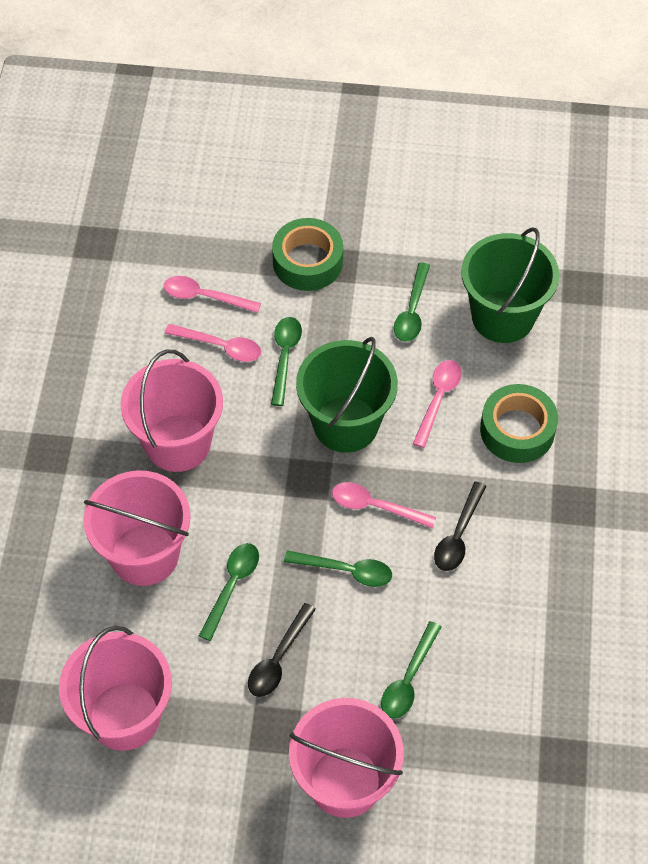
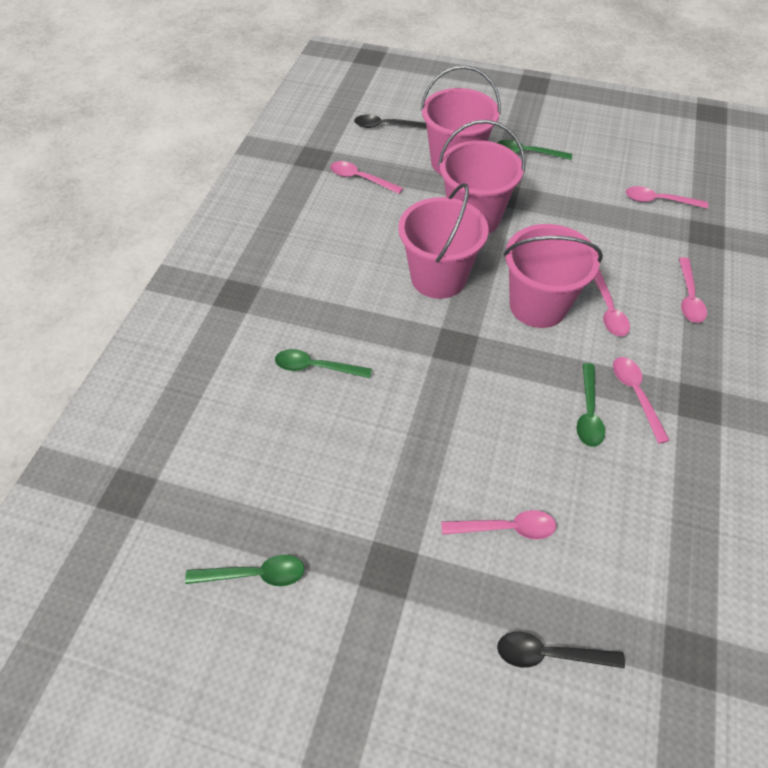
green bucket: 2 -> 0
green spoon: 5 -> 4
green tape: 2 -> 0
pink spoon: 4 -> 6

